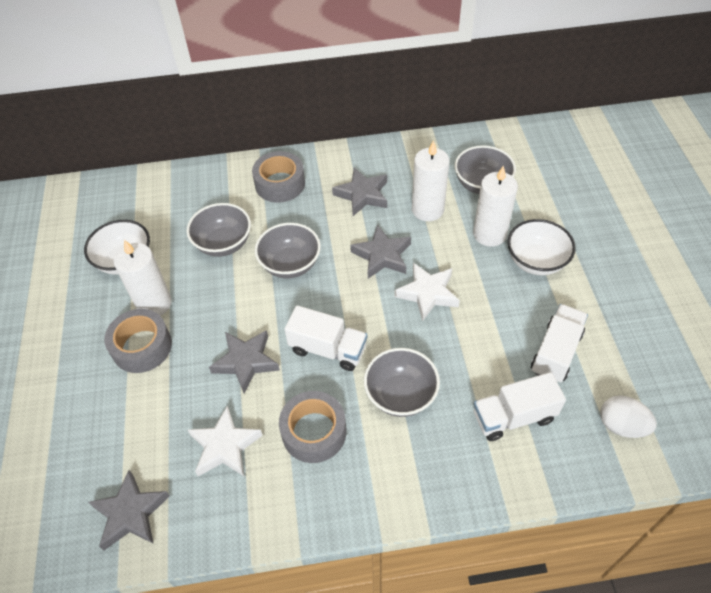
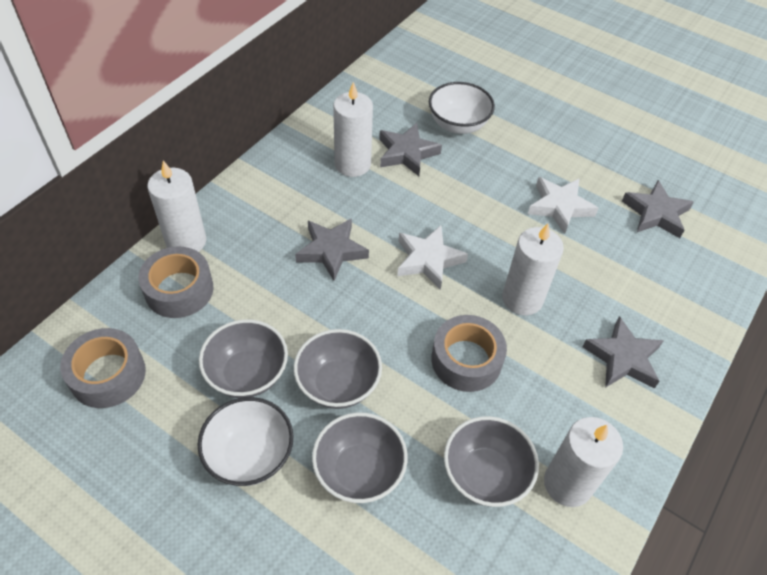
white candle: 3 -> 4
white egg: 1 -> 0
white truck: 3 -> 0

